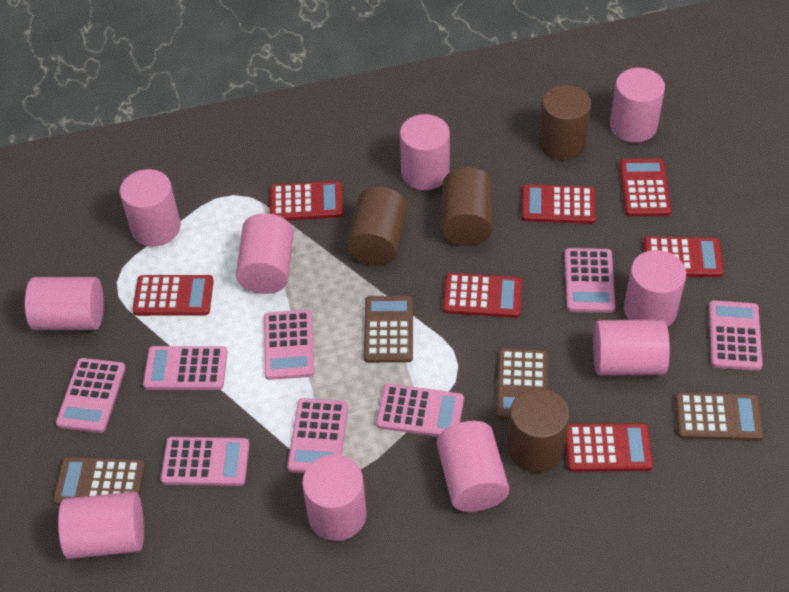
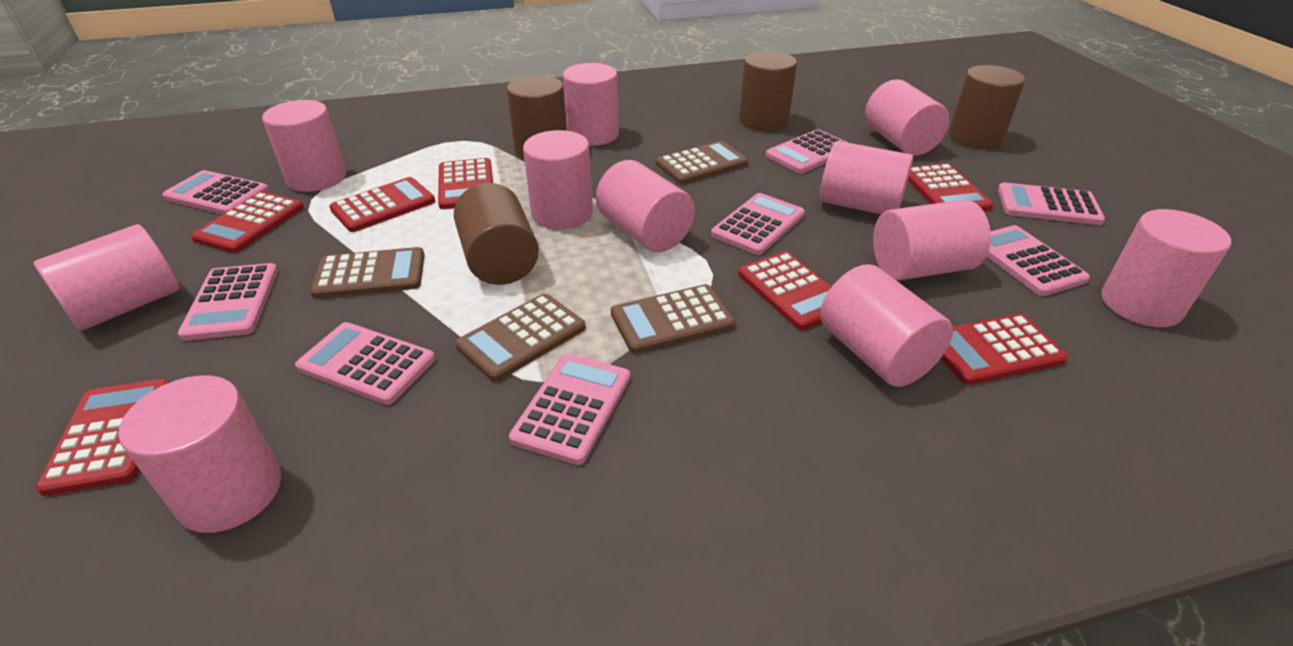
pink cylinder: 10 -> 11

